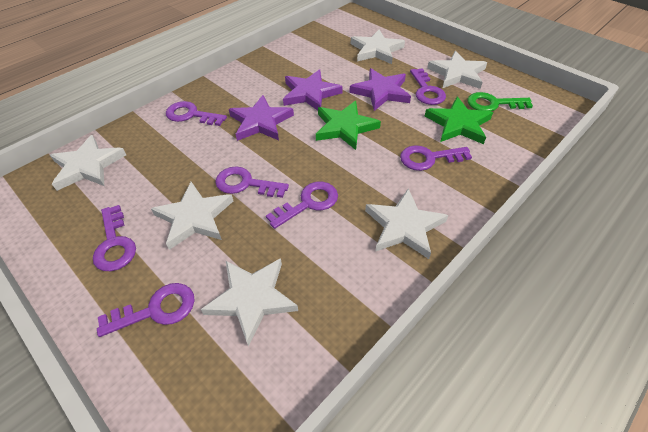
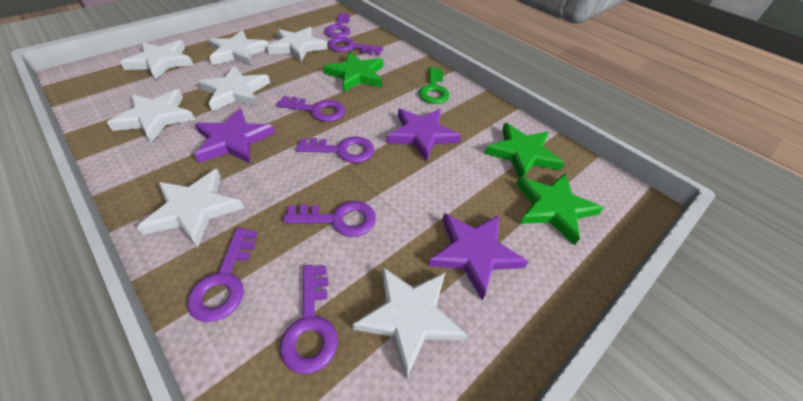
green star: 2 -> 3
white star: 6 -> 7

